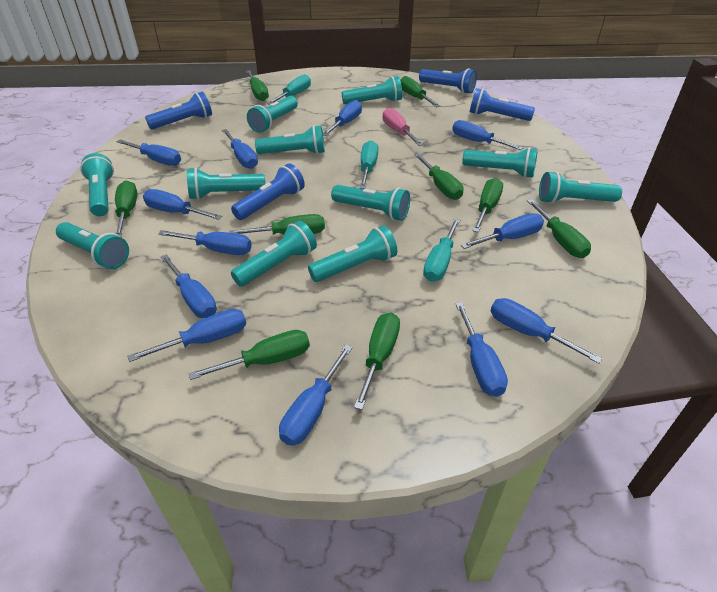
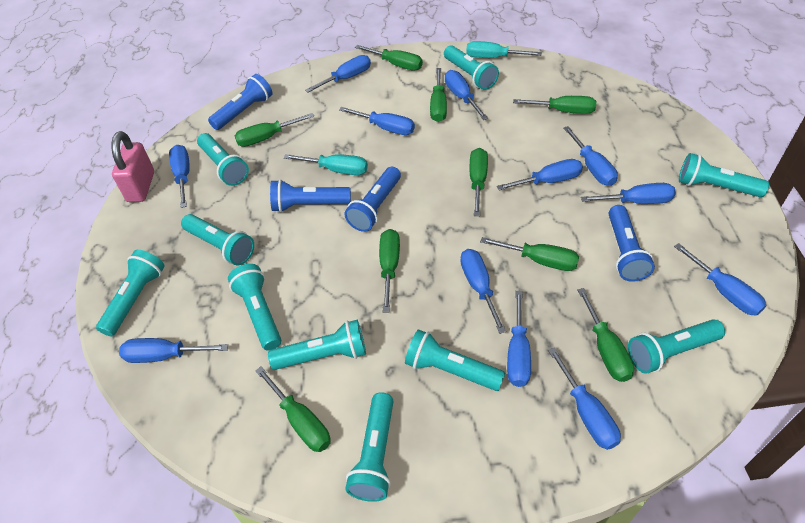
pink padlock: 0 -> 1
pink screwdriver: 1 -> 0
turquoise flashlight: 11 -> 10
turquoise screwdriver: 3 -> 2

